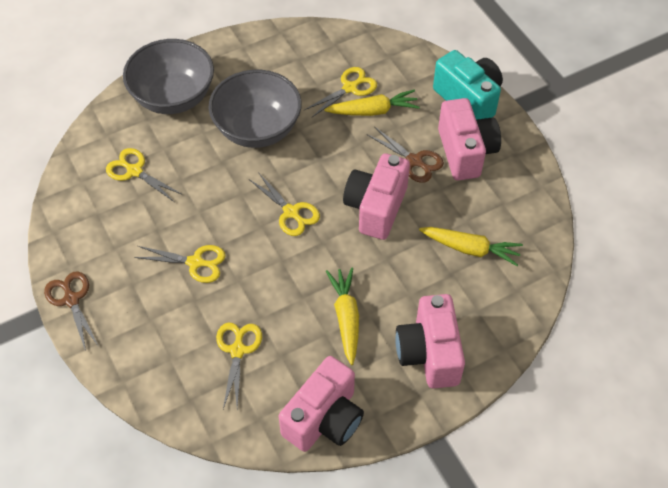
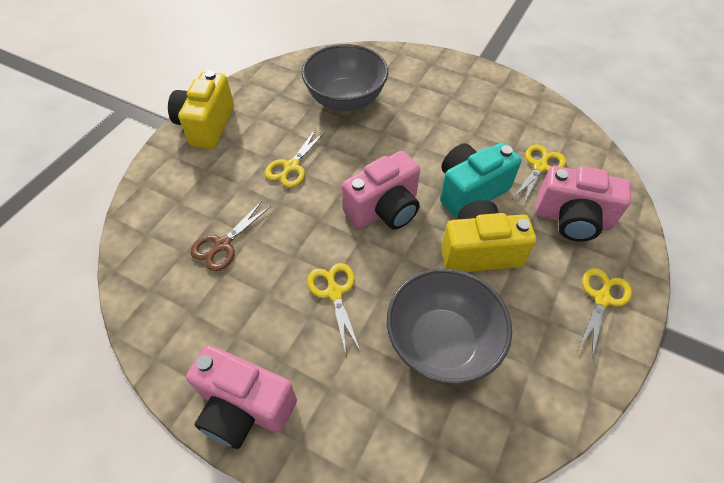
brown scissors: 2 -> 1
pink camera: 4 -> 3
yellow camera: 0 -> 2
yellow carrot: 3 -> 0
yellow scissors: 5 -> 4

